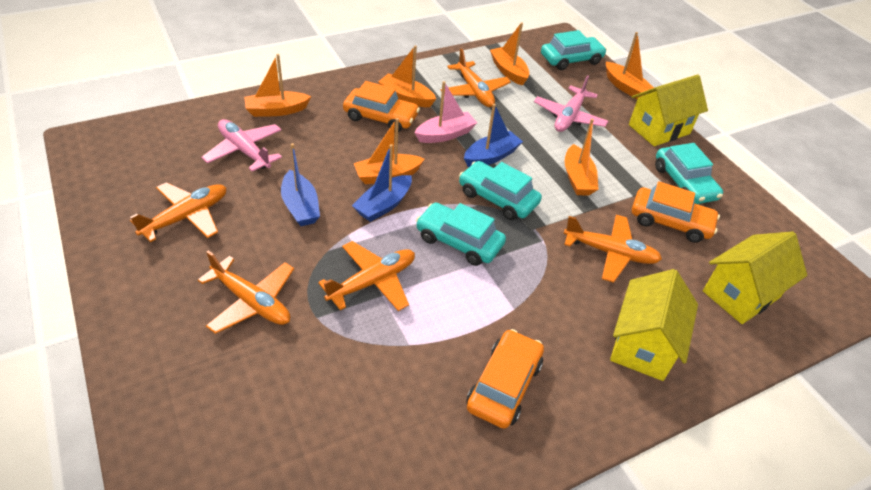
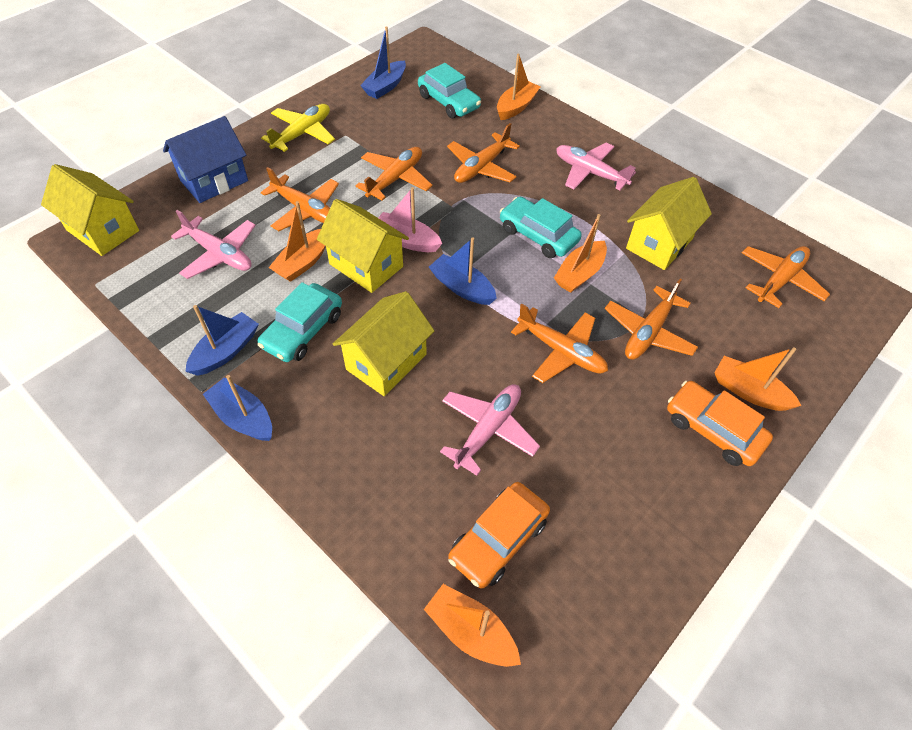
blue boat: 3 -> 4
blue house: 0 -> 1
orange boat: 6 -> 5
orange car: 3 -> 2
orange plane: 5 -> 6
pink plane: 2 -> 3
turquoise car: 4 -> 3
yellow house: 3 -> 4
yellow plane: 0 -> 1

